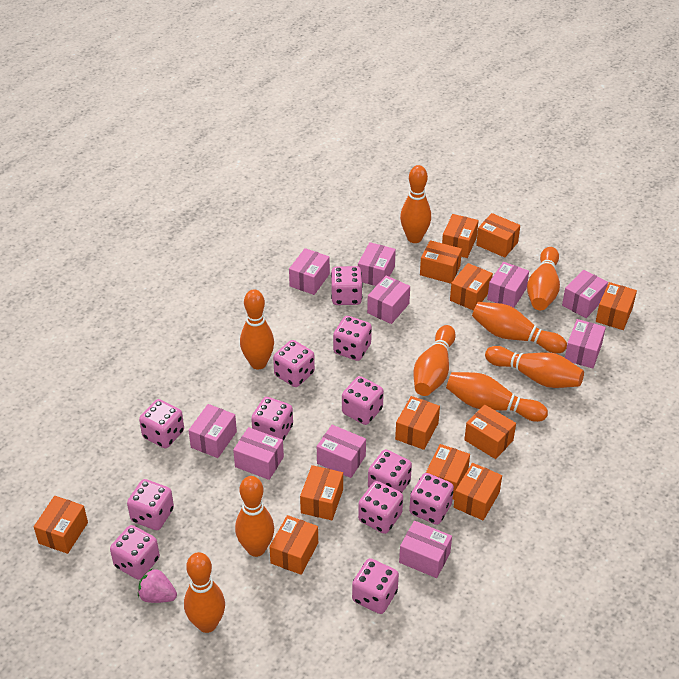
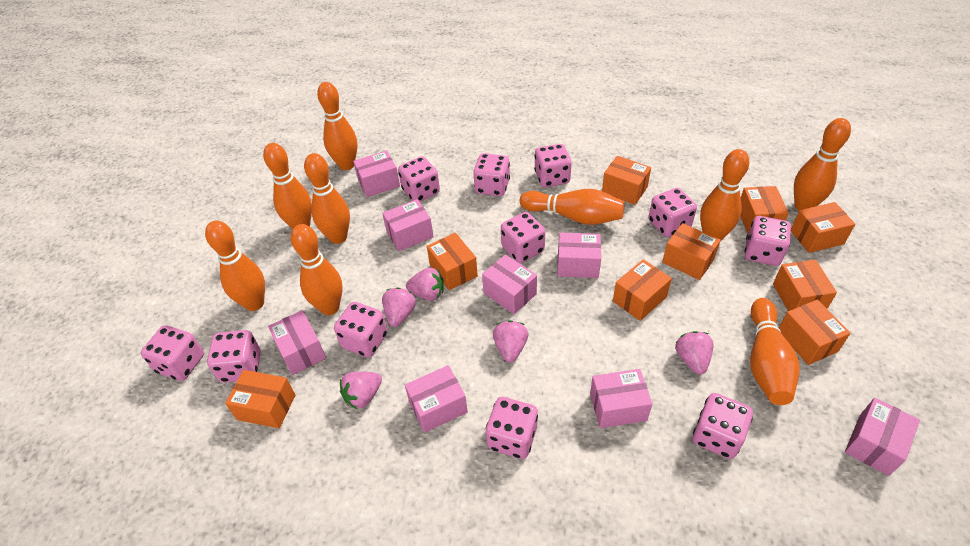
orange box: 12 -> 9
pink box: 10 -> 8
pink dice: 12 -> 11
pink strawberry: 1 -> 5

